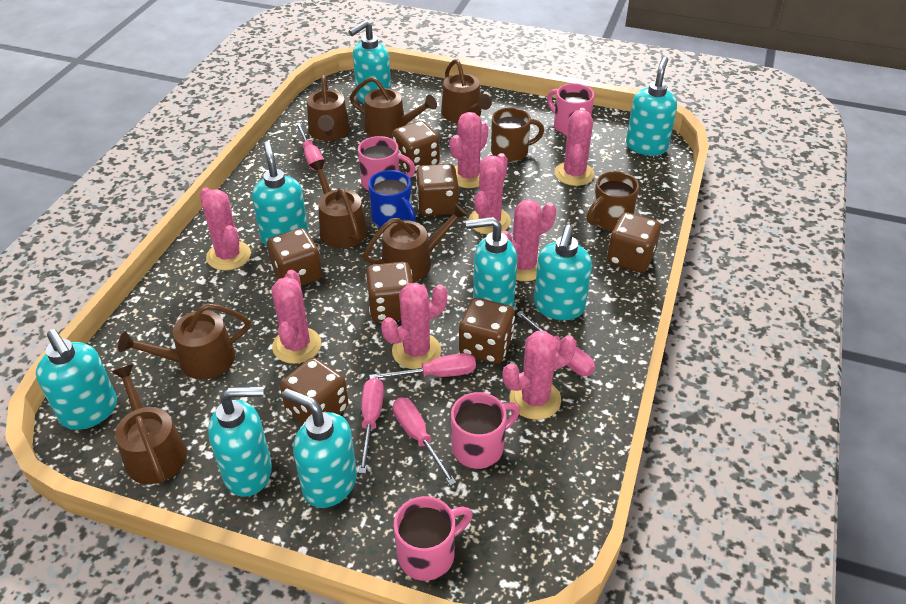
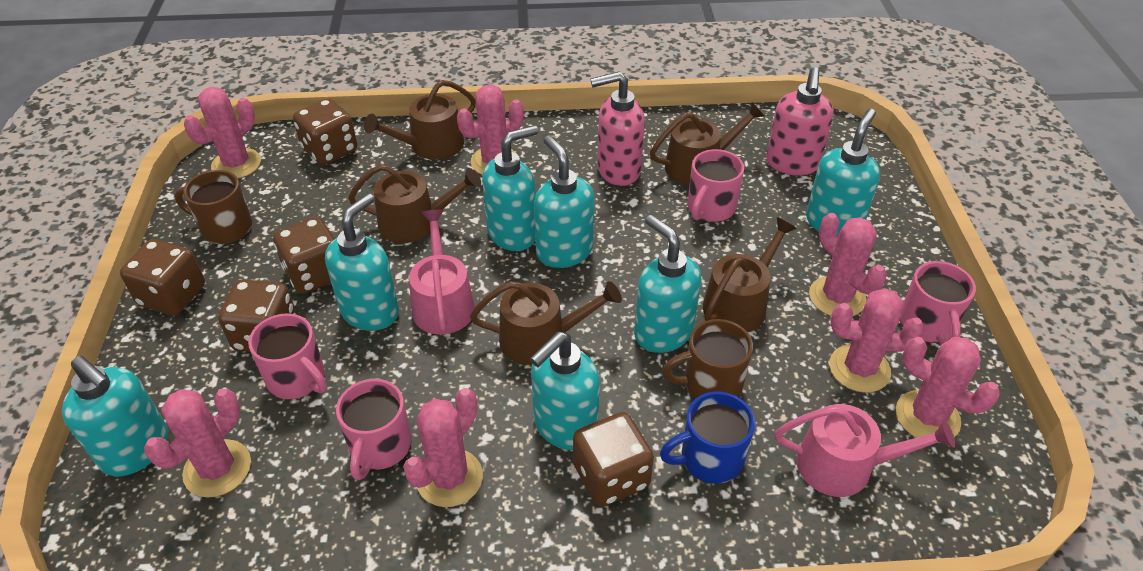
brown dice: 7 -> 5
brown watering can: 7 -> 5
pink cactus: 8 -> 7
pink screwdriver: 5 -> 0
pink soap dispenser: 0 -> 2
pink watering can: 0 -> 2
turquoise soap dispenser: 8 -> 7

